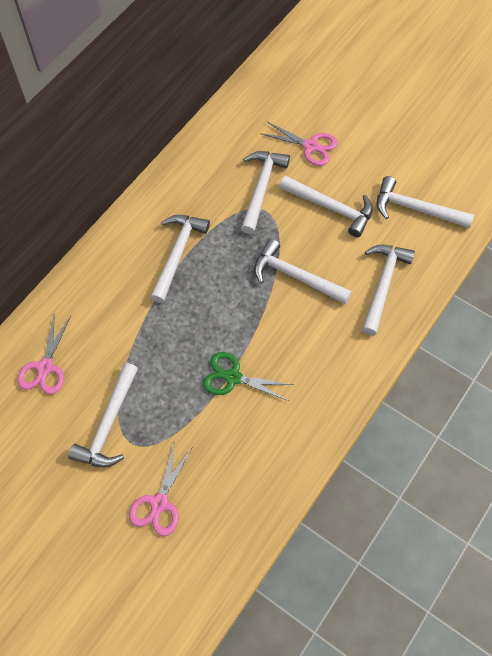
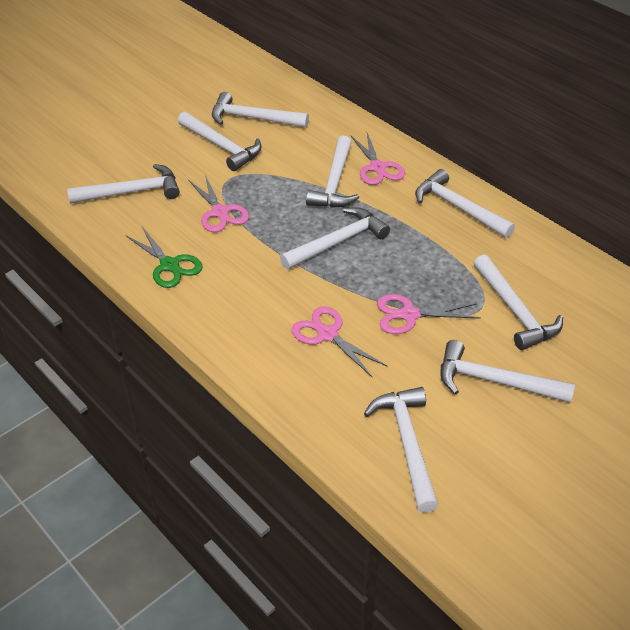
pink scissors: 3 -> 4
white hammer: 7 -> 9

